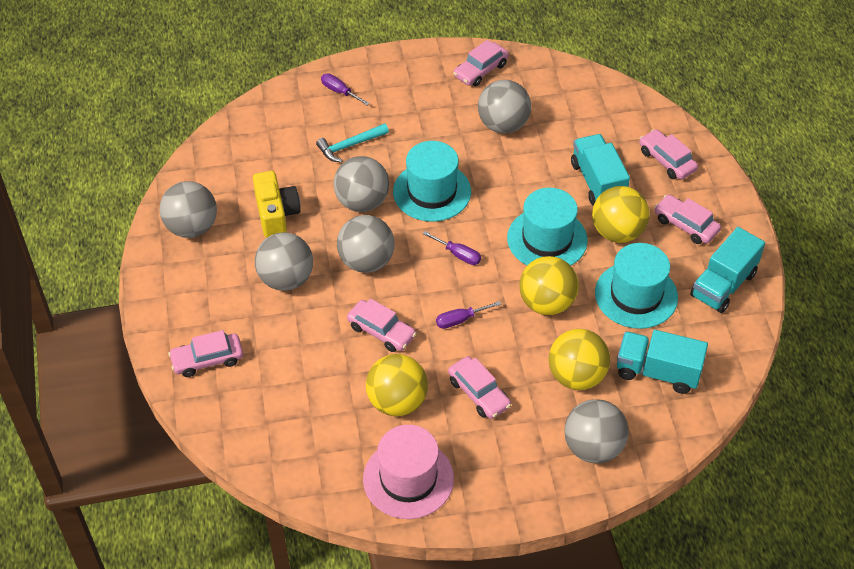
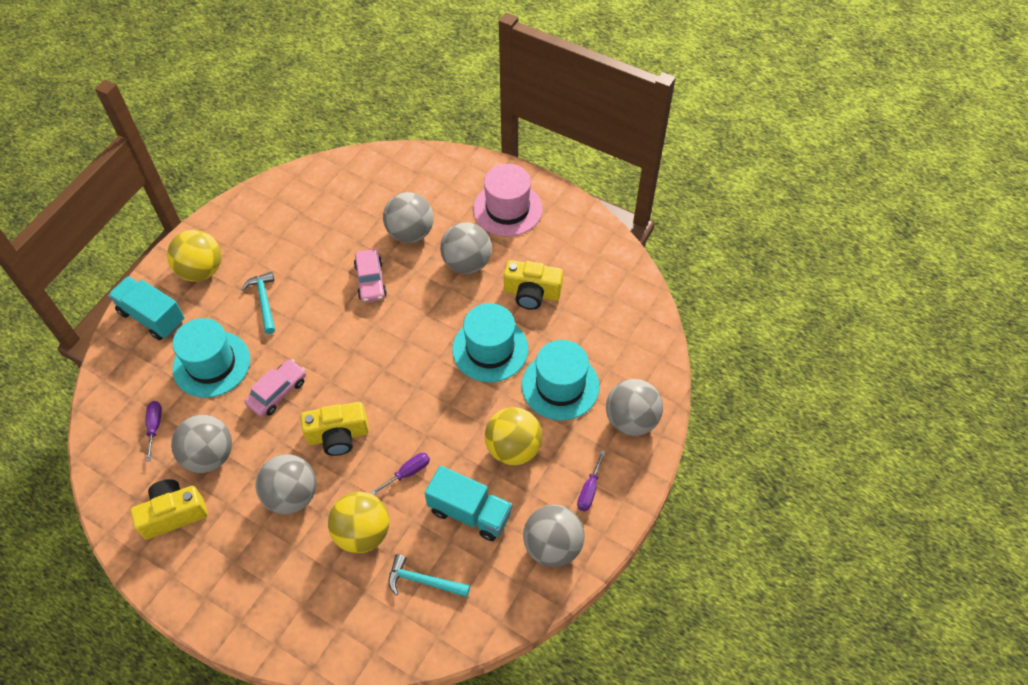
pink car: 6 -> 2
turquoise hammer: 1 -> 2
turquoise truck: 3 -> 2
yellow ball: 4 -> 3
yellow camera: 1 -> 3

